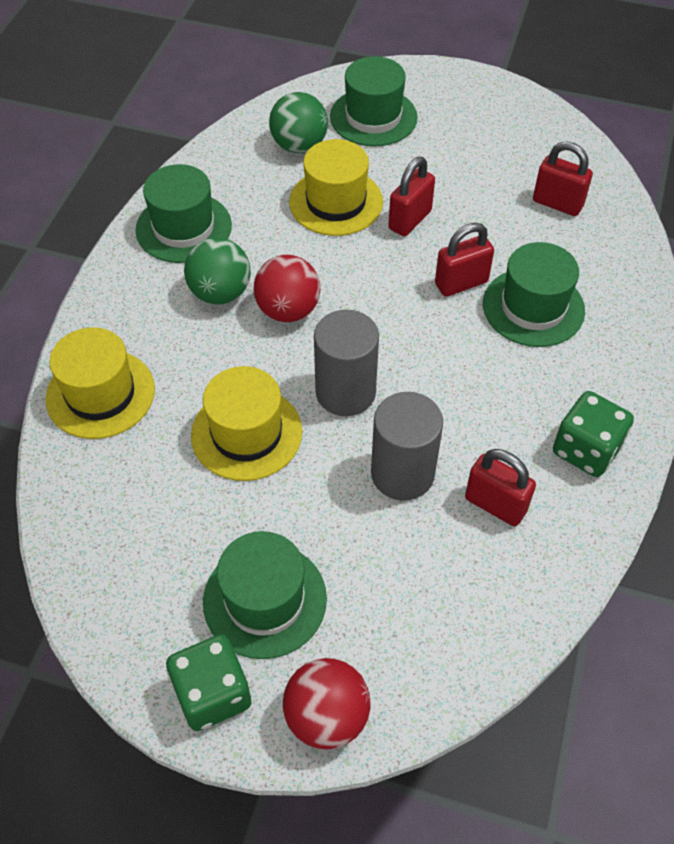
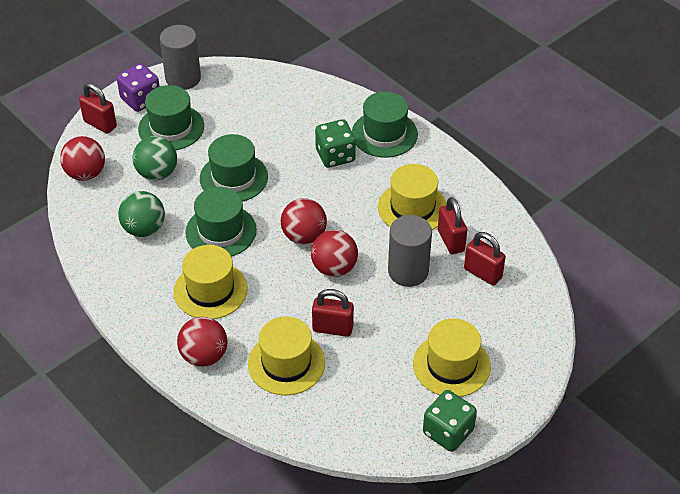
purple dice: 0 -> 1
red ball: 2 -> 4
yellow hat: 3 -> 4

